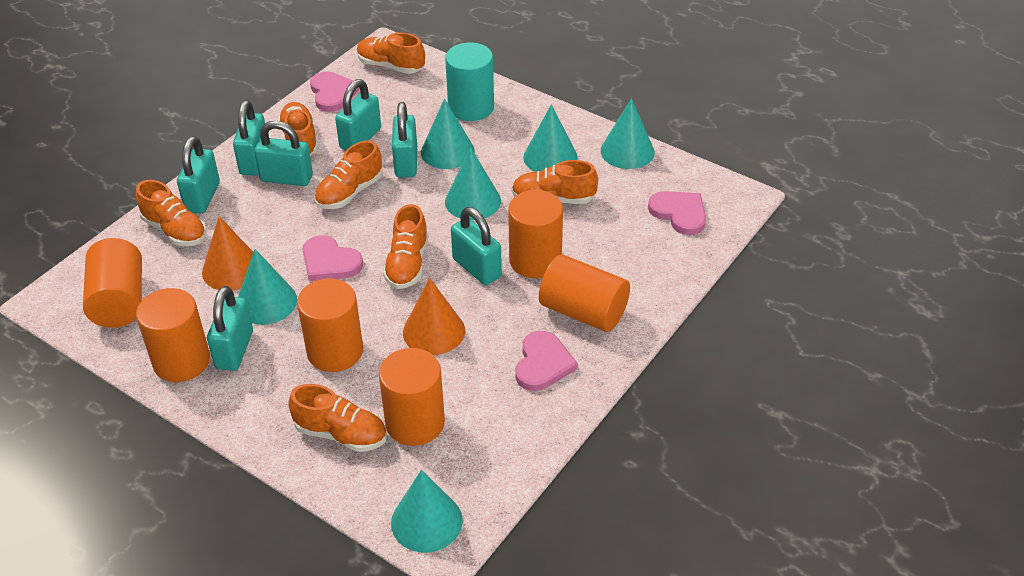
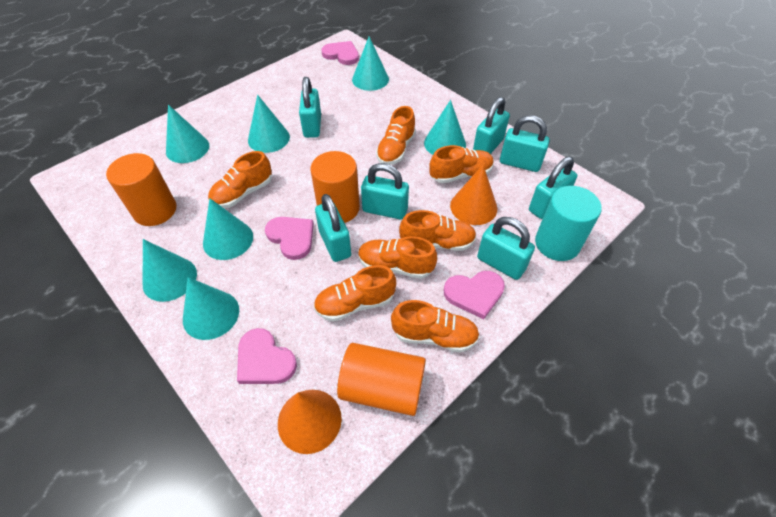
orange cylinder: 6 -> 3
turquoise cone: 6 -> 7

